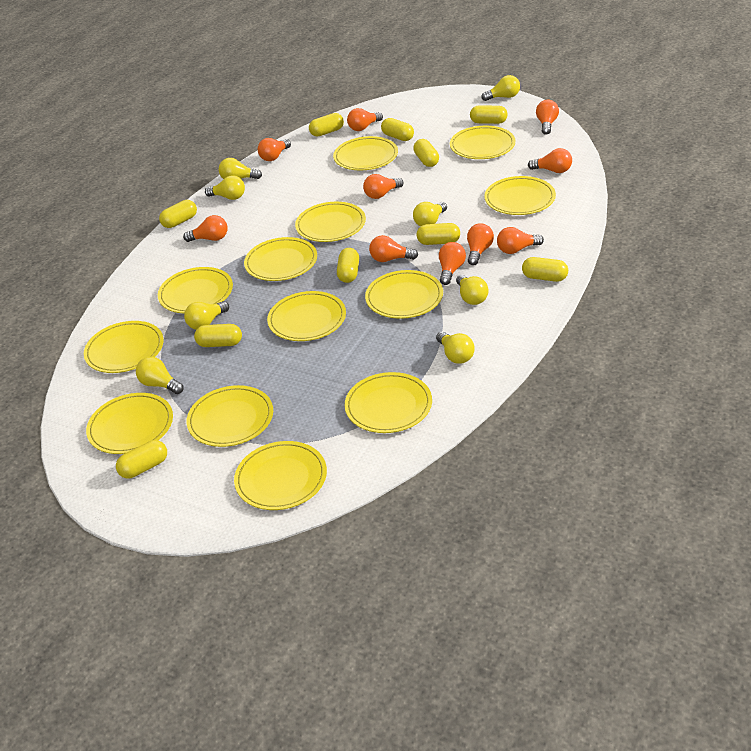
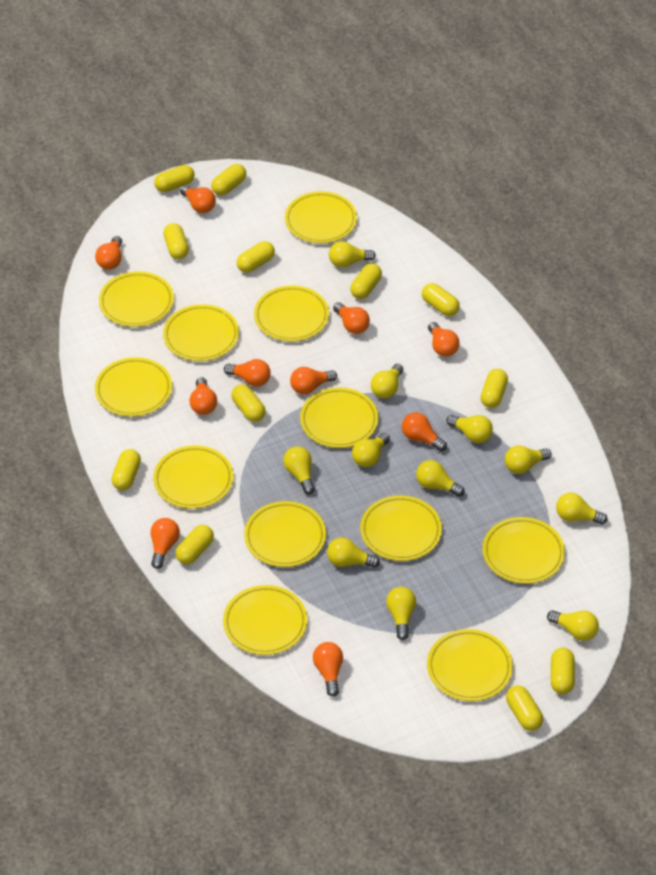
yellow capsule: 10 -> 12
yellow light bulb: 8 -> 11
yellow plate: 13 -> 12

